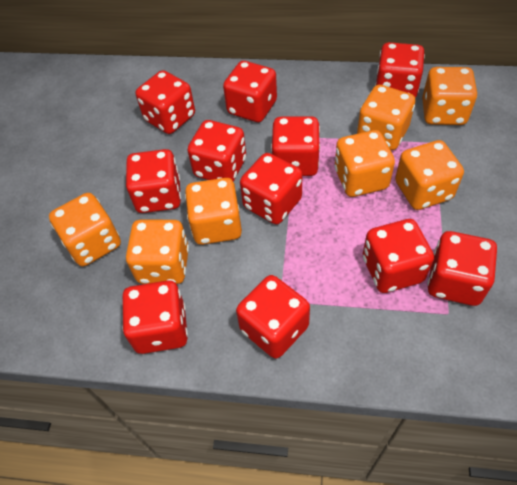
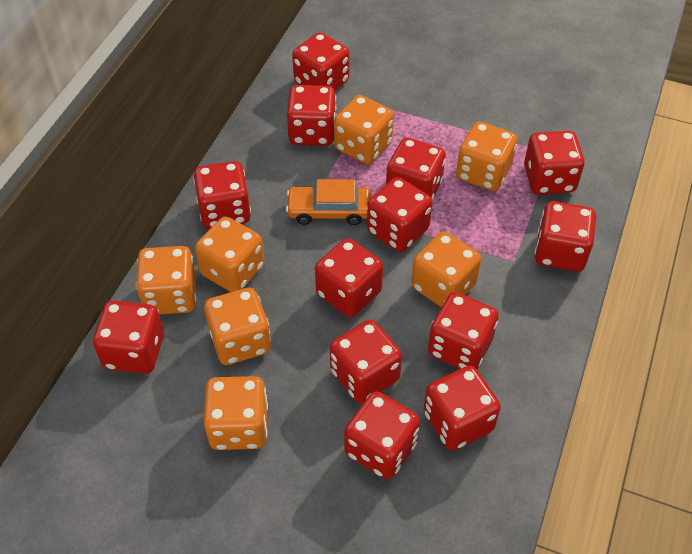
orange car: 0 -> 1
red dice: 11 -> 13

